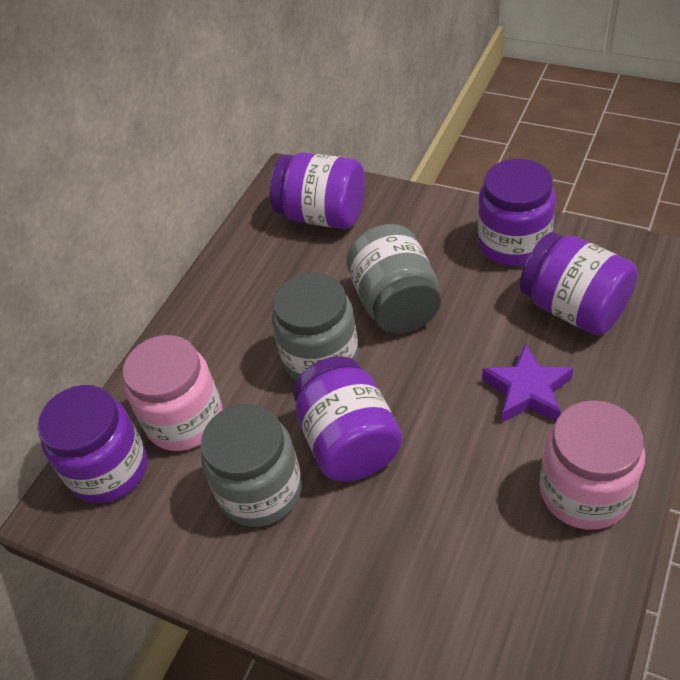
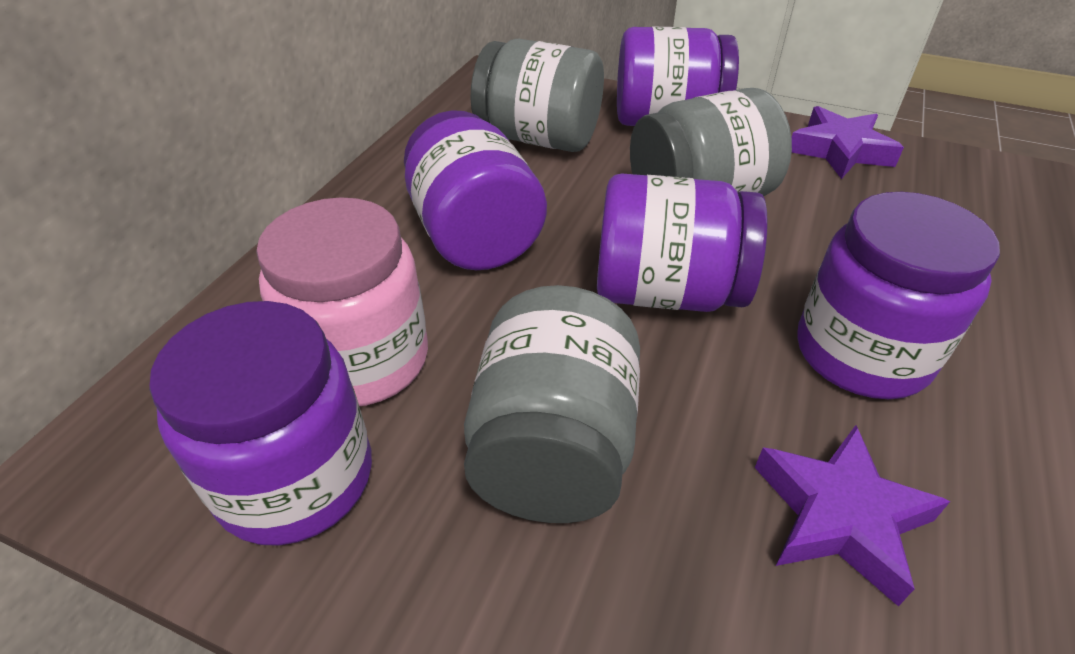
pink jar: 2 -> 1
purple star: 1 -> 2

